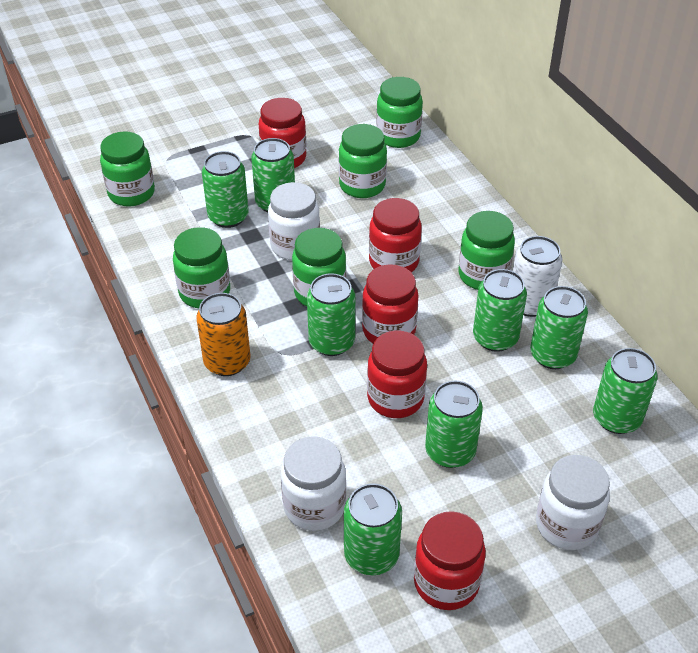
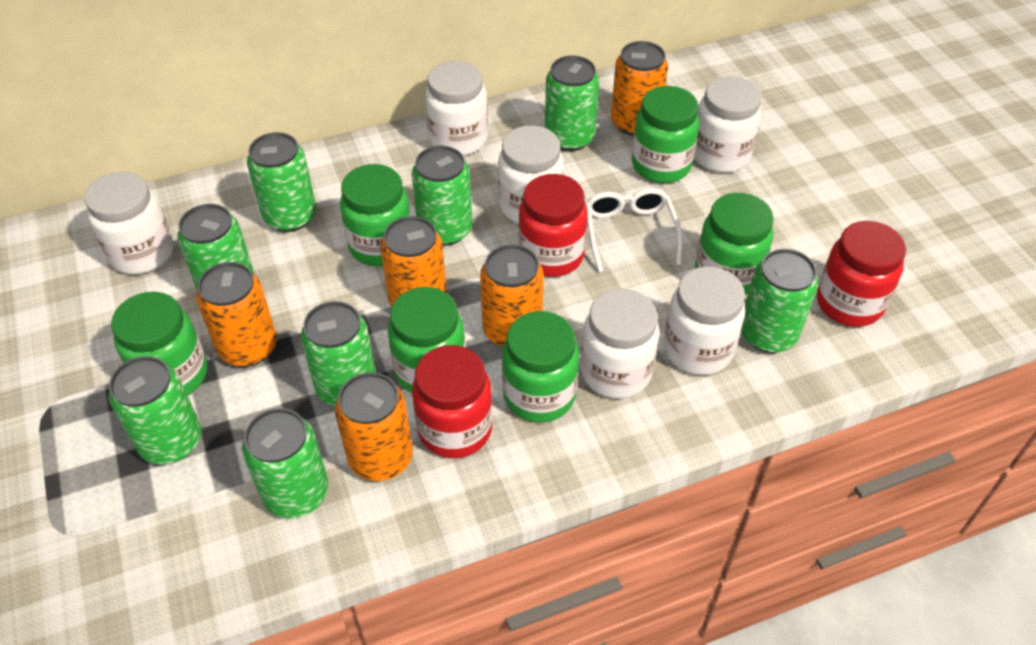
orange can: 1 -> 5
red jar: 5 -> 3
white can: 1 -> 0
white glasses: 0 -> 1
white jar: 3 -> 6

